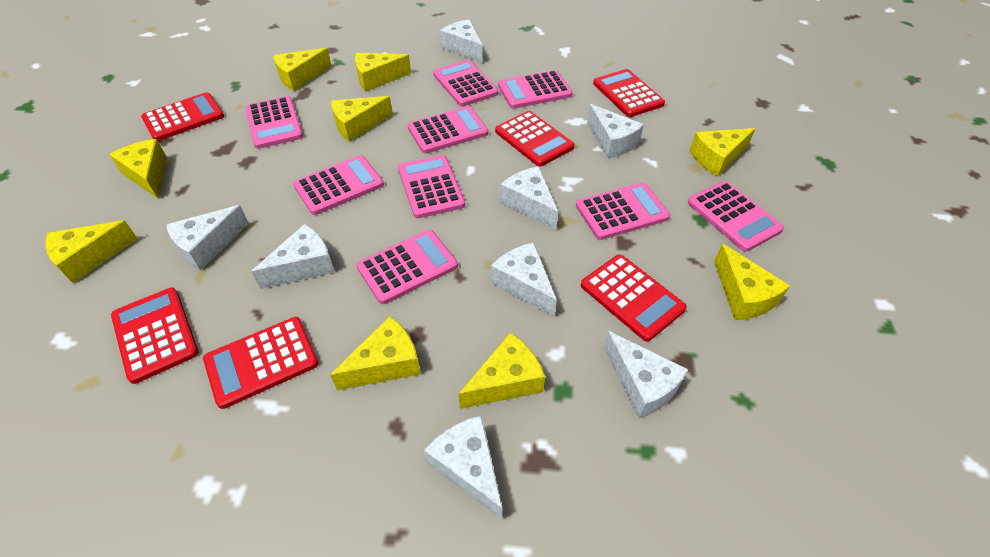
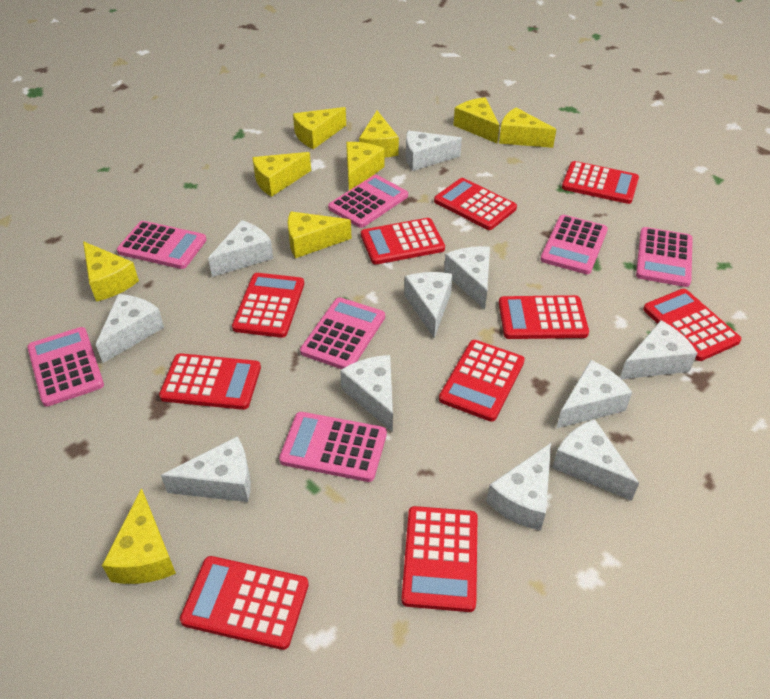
pink calculator: 9 -> 7
red calculator: 6 -> 10
white cheese: 8 -> 11

